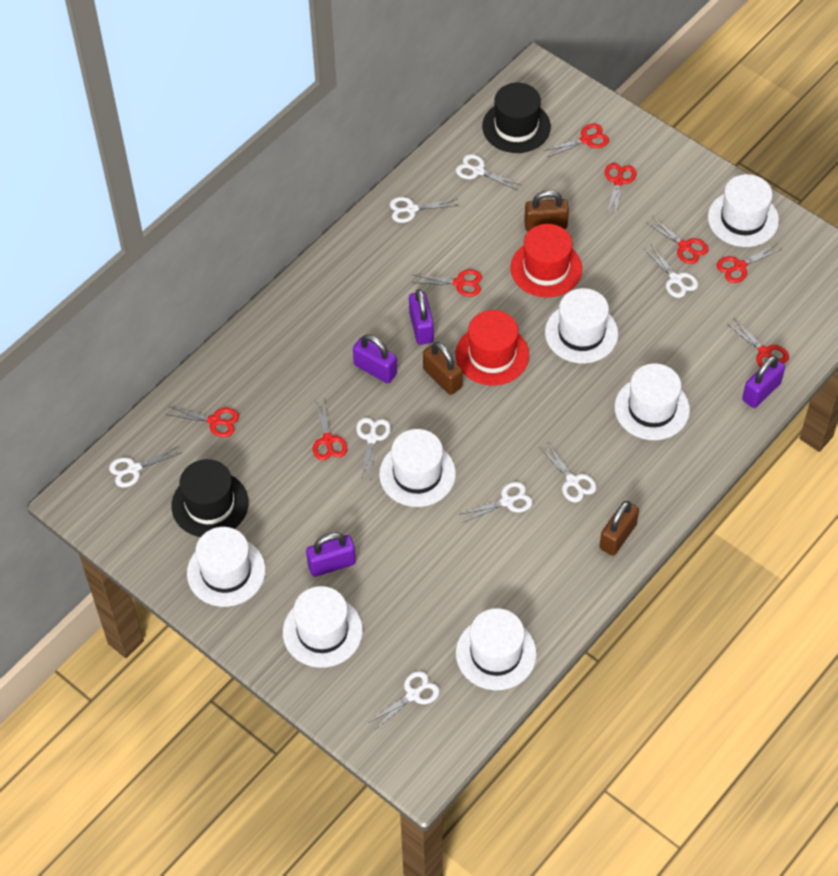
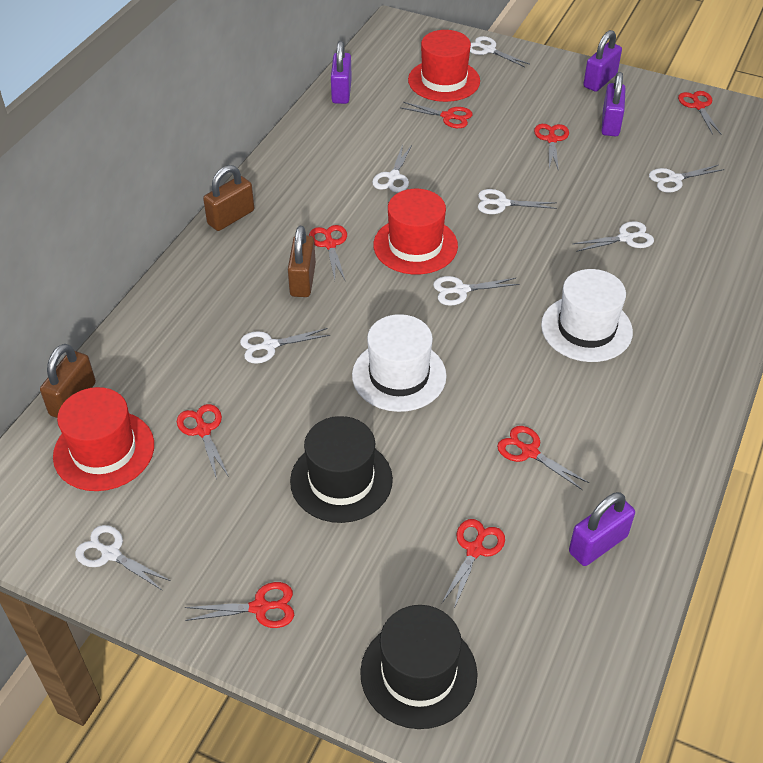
red hat: 2 -> 3
white hat: 7 -> 2

